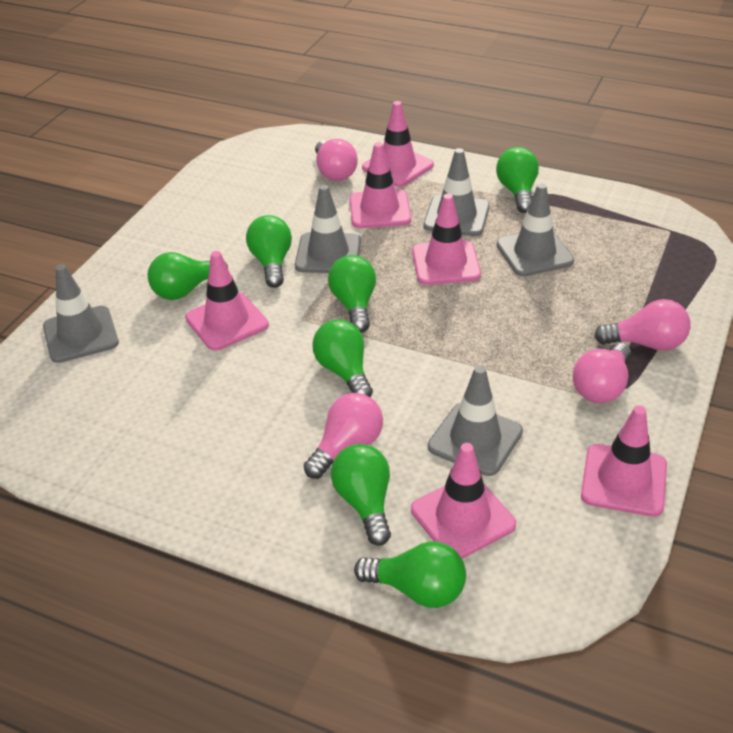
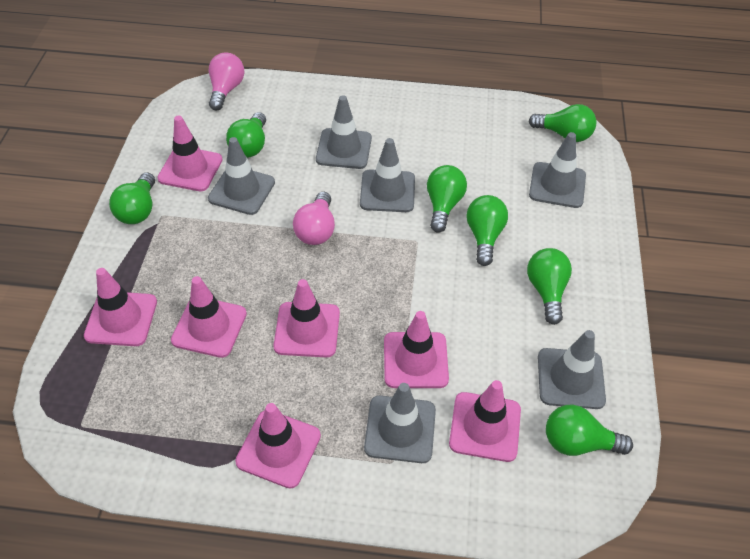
grey traffic cone: 5 -> 6
pink light bulb: 4 -> 2
pink traffic cone: 6 -> 7

